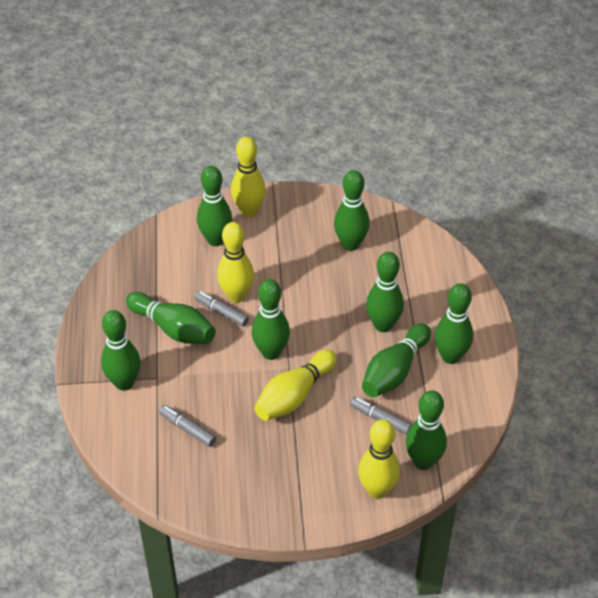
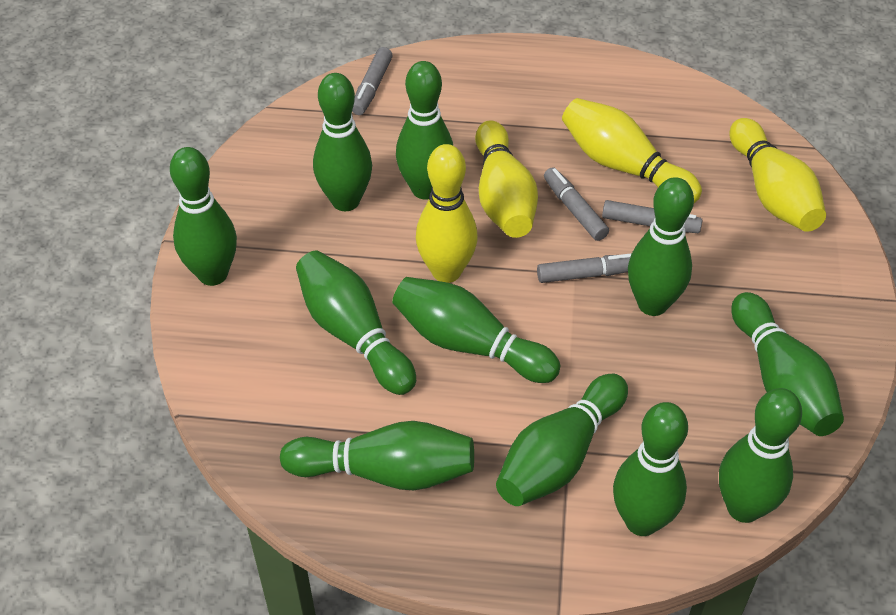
green bowling pin: 9 -> 11
grey marker: 3 -> 4

